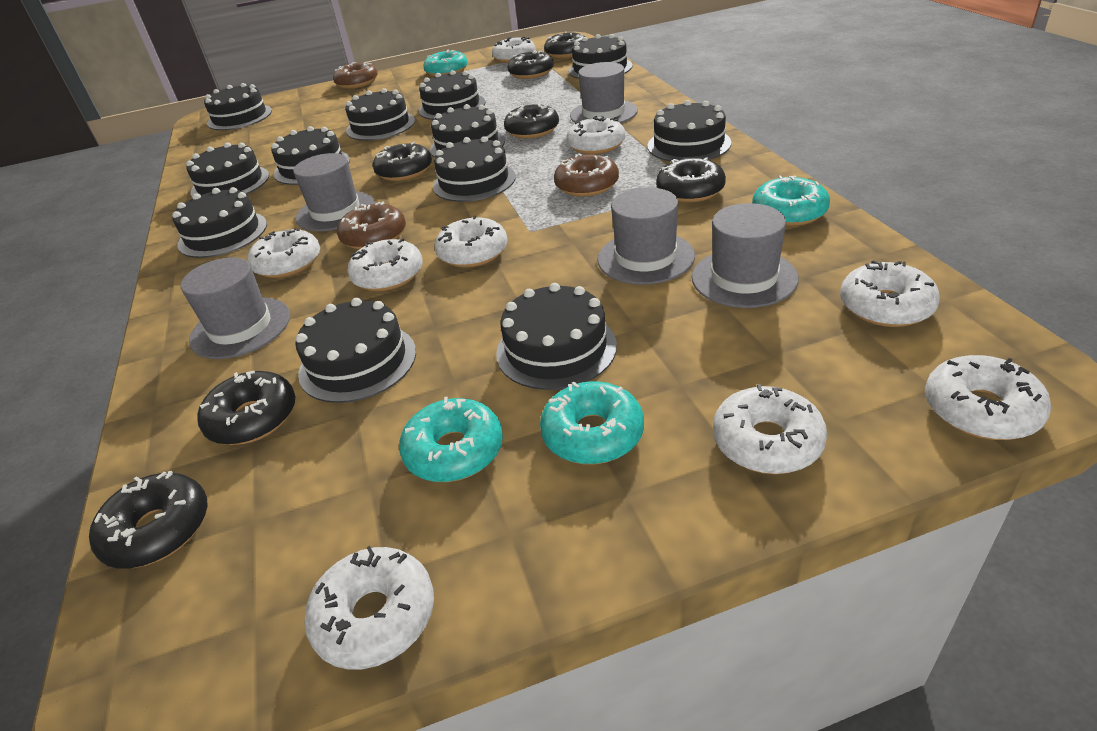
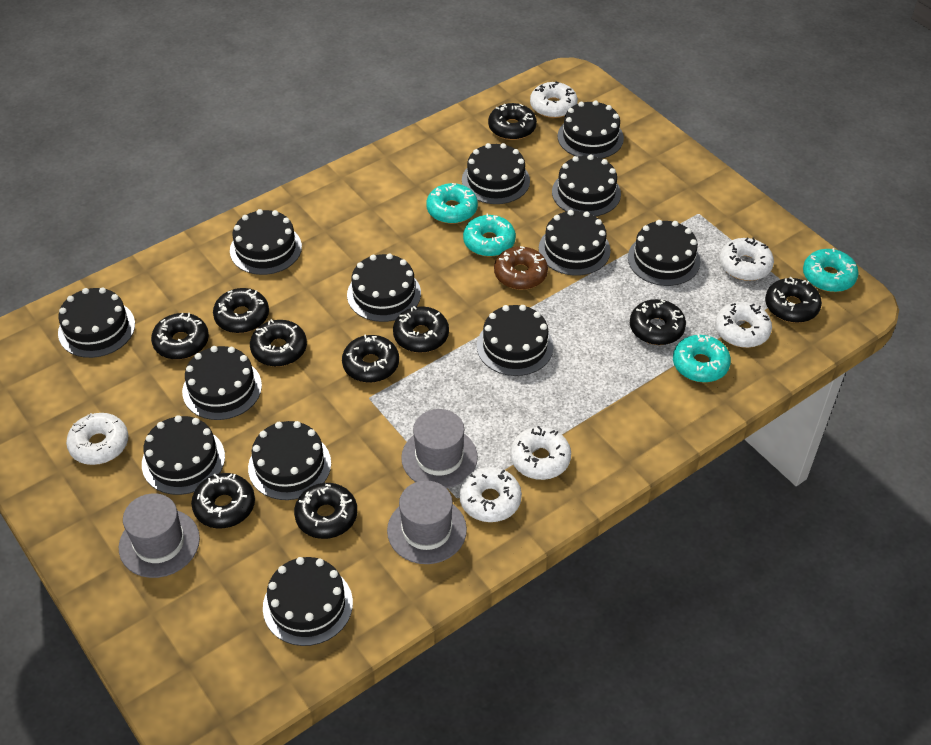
black cake: 12 -> 13
black donut: 7 -> 10
brown donut: 3 -> 1
grey hat: 5 -> 3
white donut: 9 -> 6

